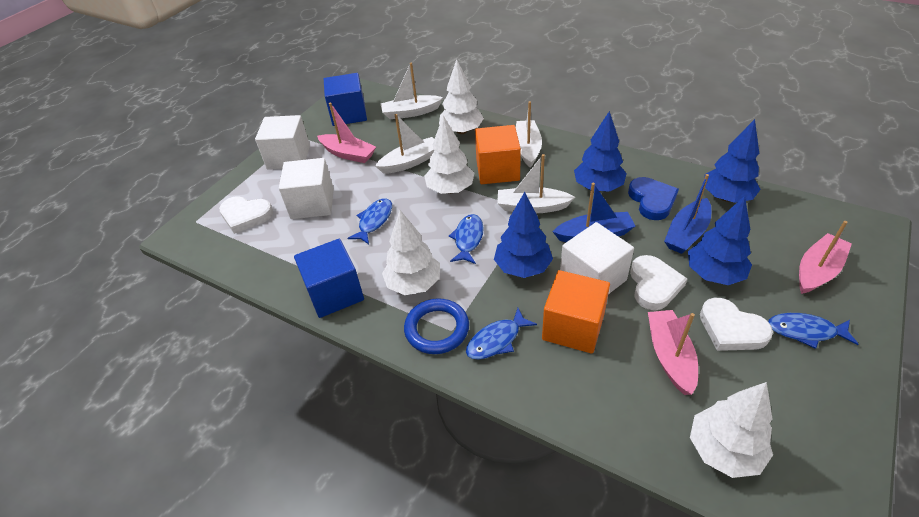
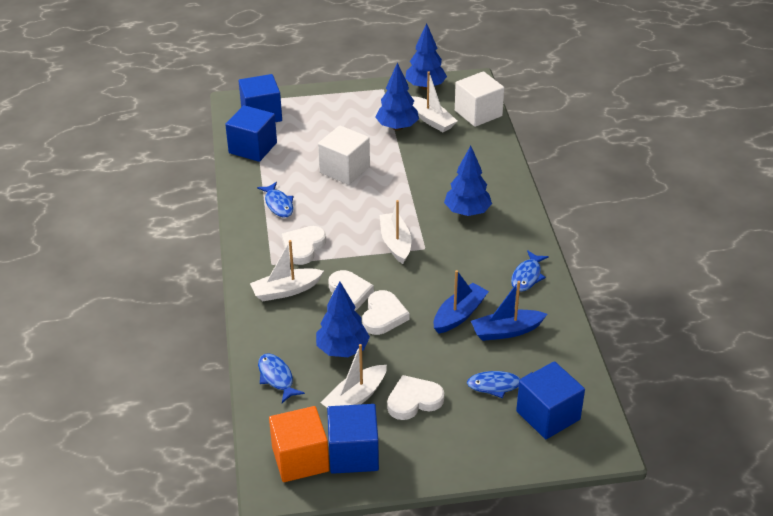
blue cube: 2 -> 4
blue heart: 1 -> 0
blue ring: 1 -> 0
orange cube: 2 -> 1
pink boat: 3 -> 0
white cube: 3 -> 2
white heart: 3 -> 4
white tree: 4 -> 0

